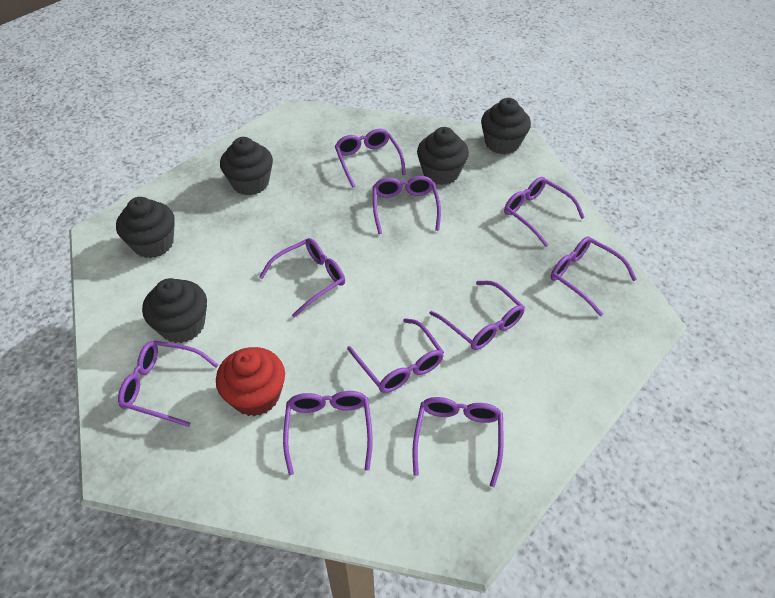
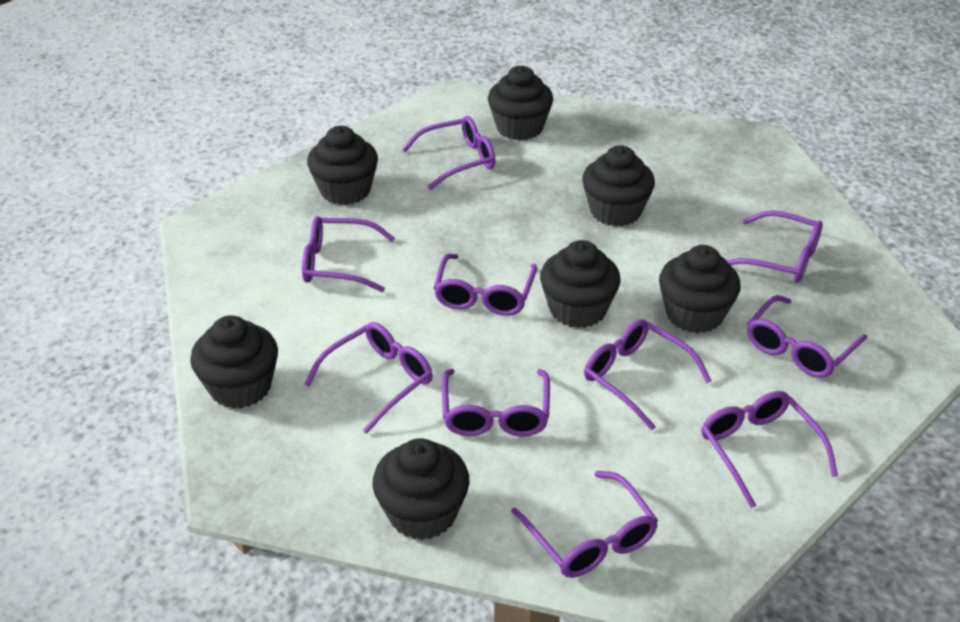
black cupcake: 5 -> 7
red cupcake: 1 -> 0

